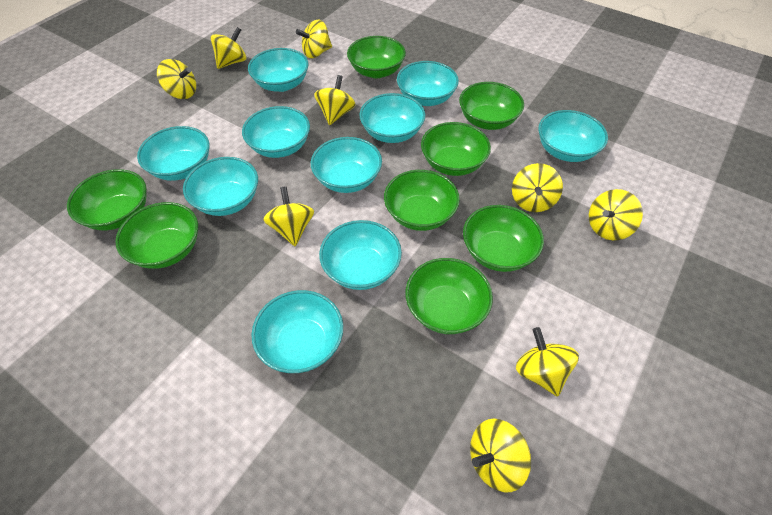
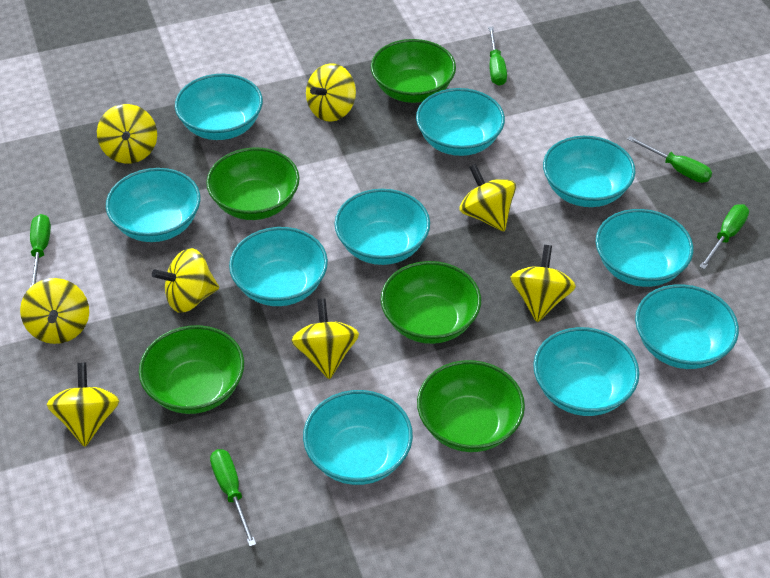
green bowl: 8 -> 5
green screwdriver: 0 -> 5
yellow spinning top: 9 -> 8

